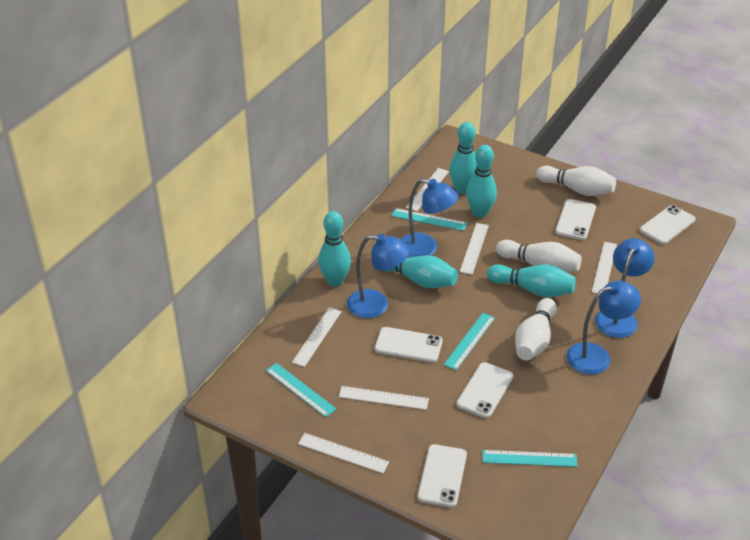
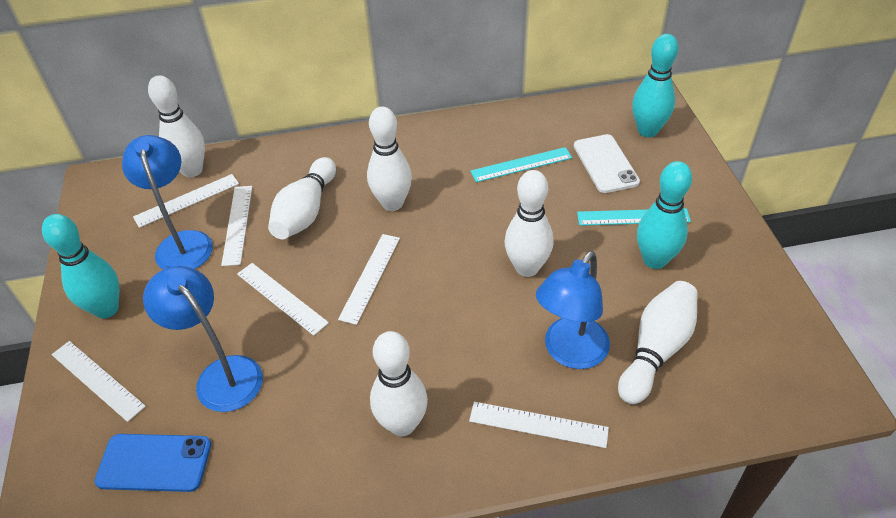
blue lamp: 4 -> 3
blue phone: 0 -> 1
turquoise bowling pin: 5 -> 3
turquoise ruler: 4 -> 2
white bowling pin: 3 -> 6
white phone: 5 -> 1

